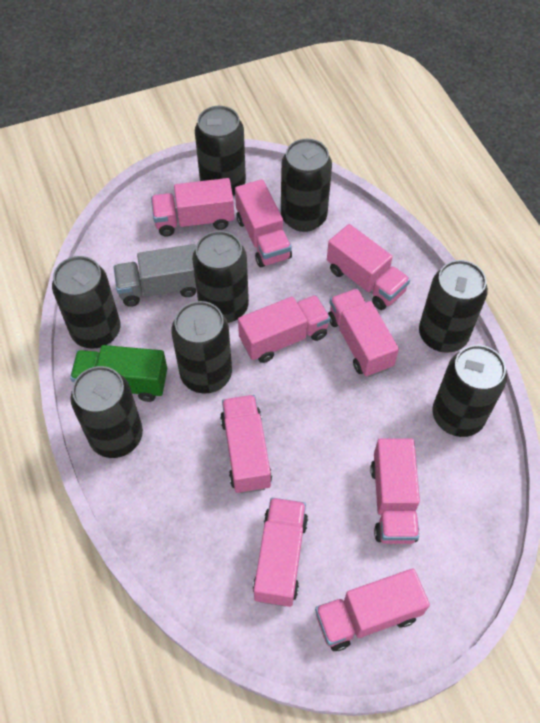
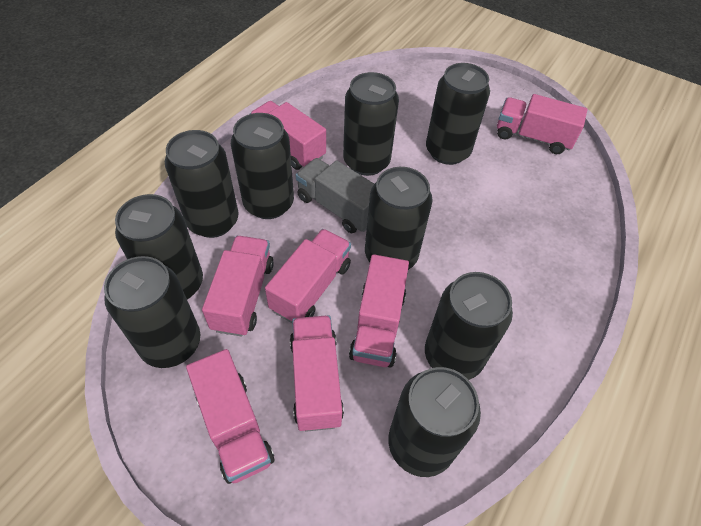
black can: 8 -> 9
green truck: 1 -> 0
pink truck: 9 -> 7

